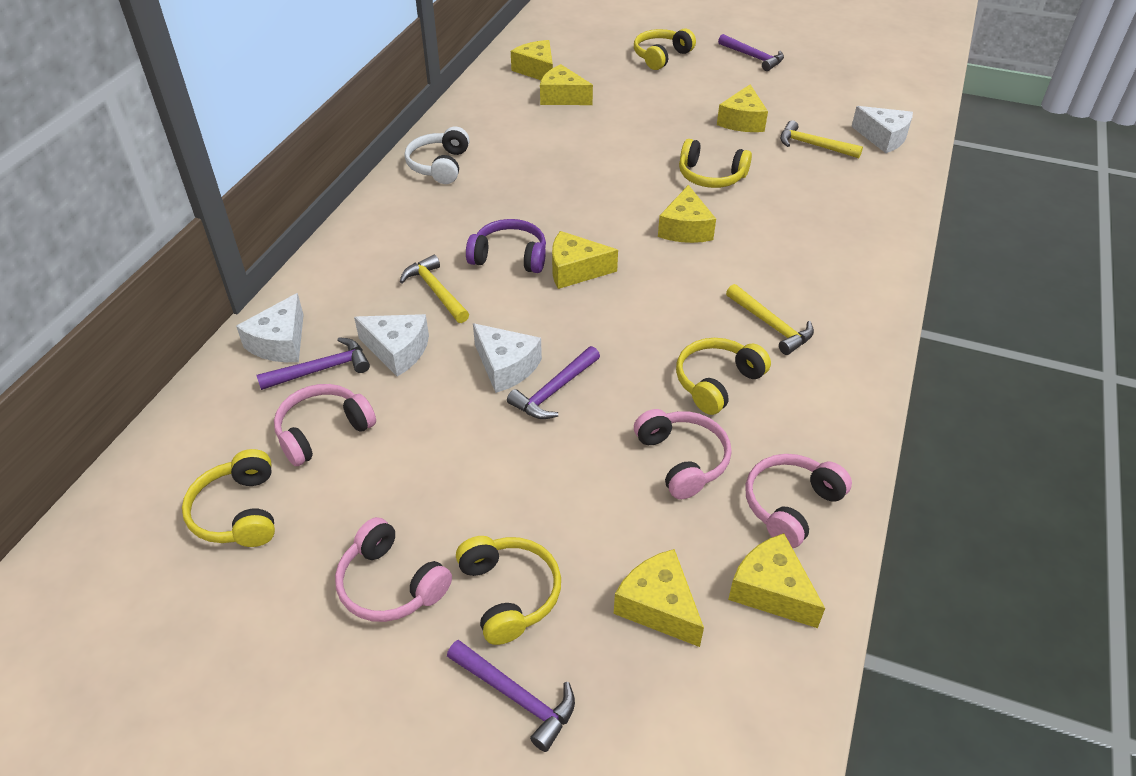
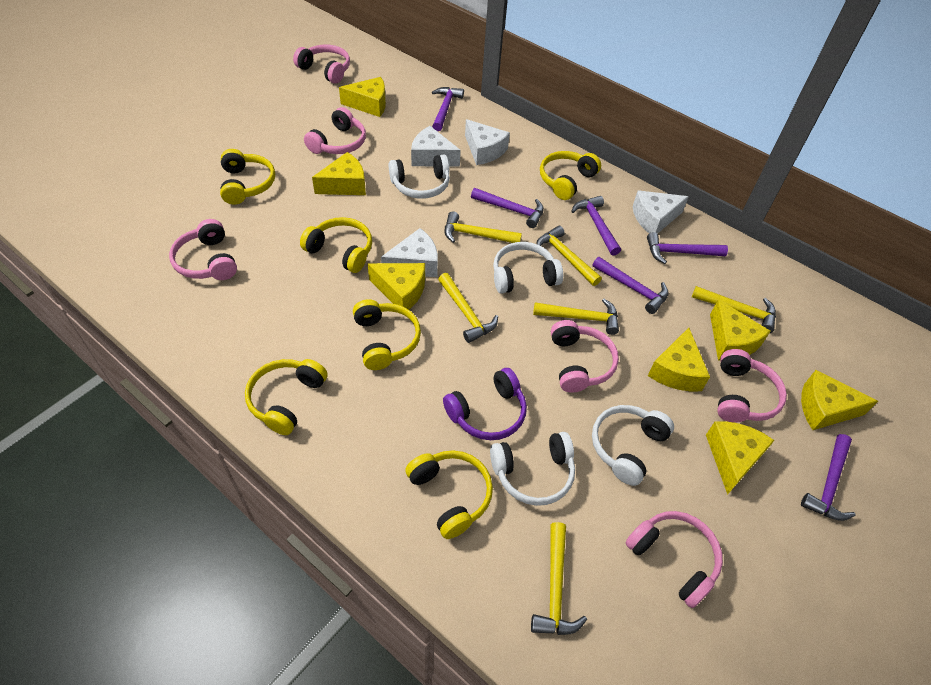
pink headphones: 4 -> 6
purple hammer: 4 -> 6
white headphones: 1 -> 4
yellow hammer: 3 -> 6
yellow headphones: 5 -> 6

